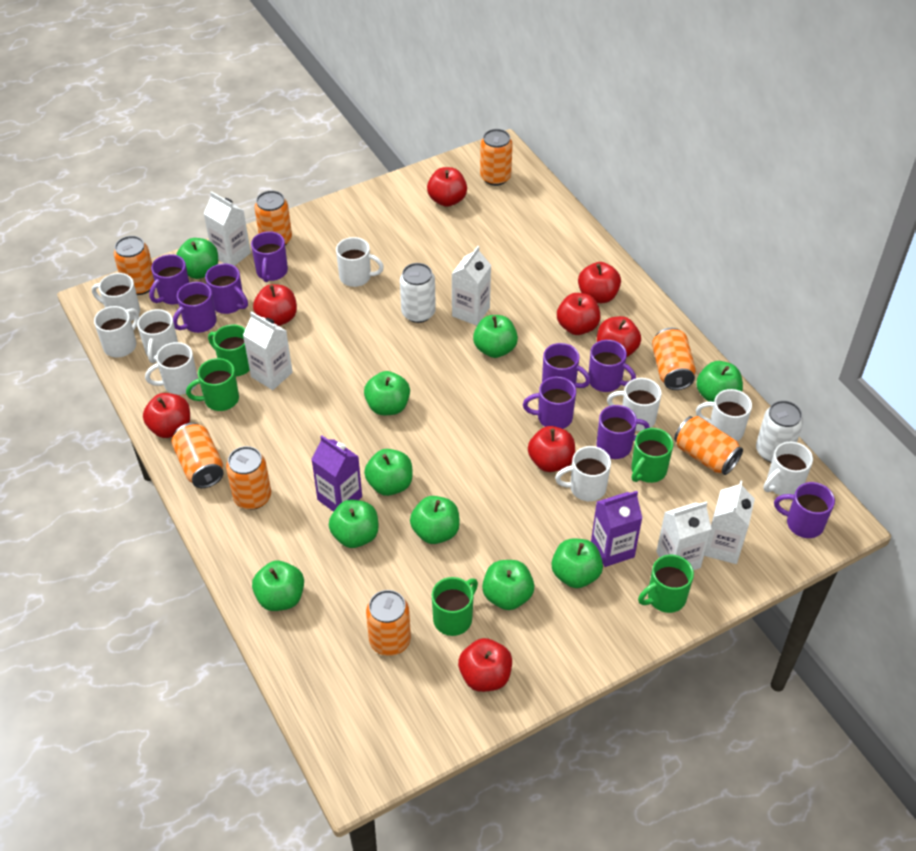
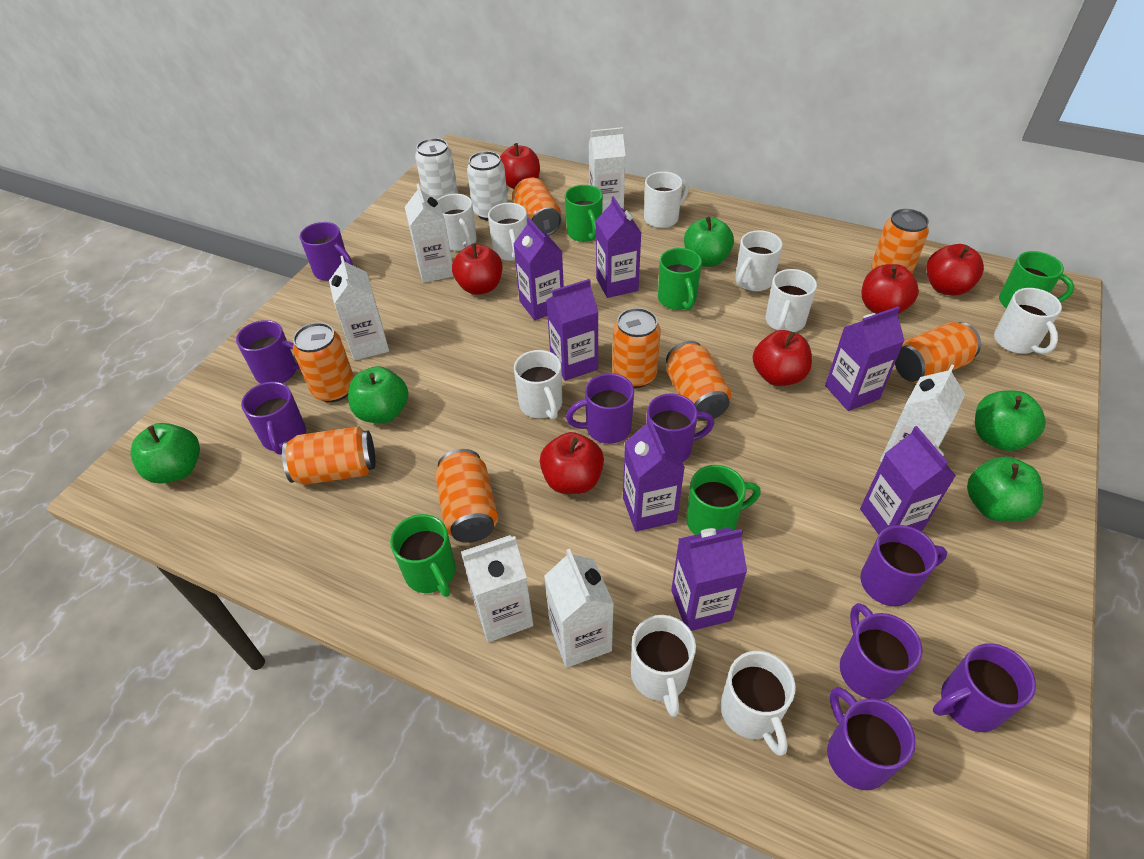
green apple: 10 -> 5
purple carton: 2 -> 7
red apple: 8 -> 6
white carton: 5 -> 6

